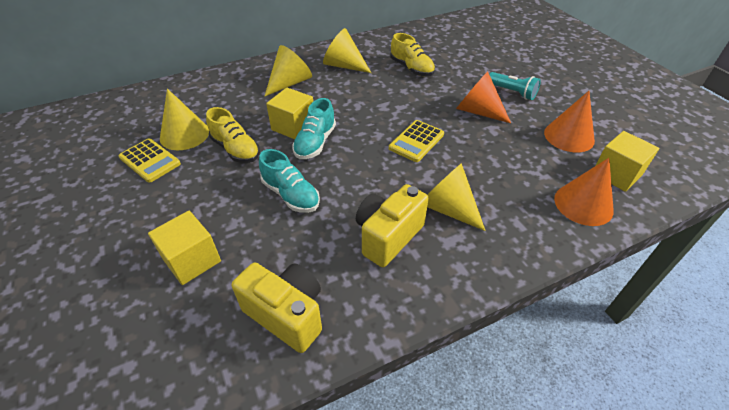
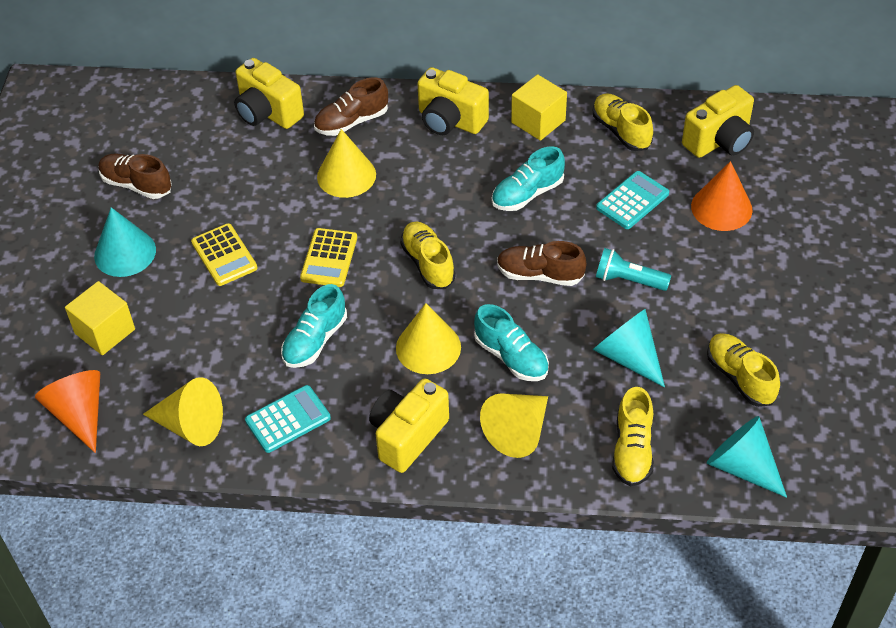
brown shoe: 0 -> 3
orange cone: 3 -> 2
turquoise calculator: 0 -> 2
turquoise cone: 0 -> 3
turquoise shoe: 2 -> 3
yellow camera: 2 -> 4
yellow cube: 3 -> 2
yellow shoe: 2 -> 4

